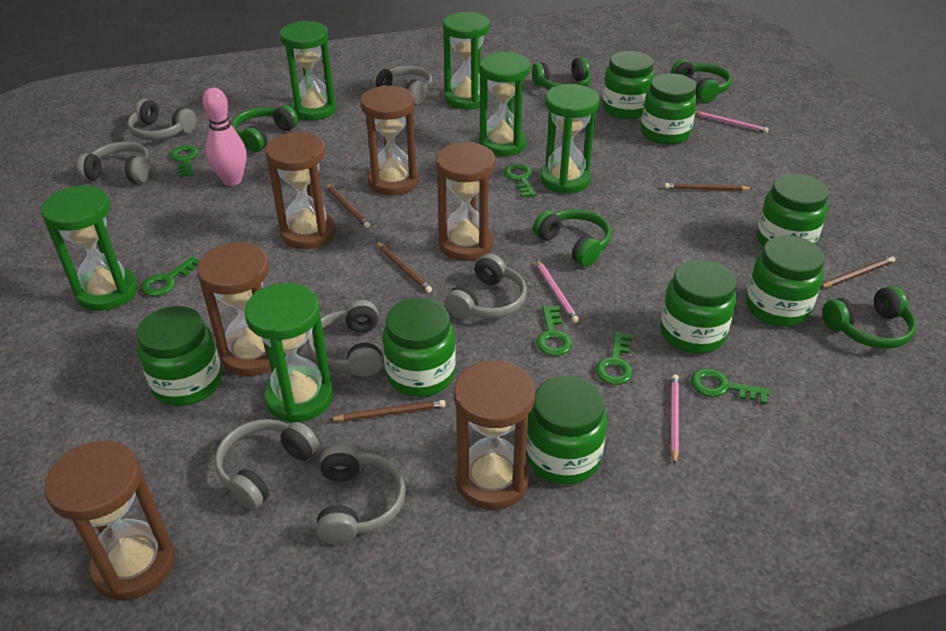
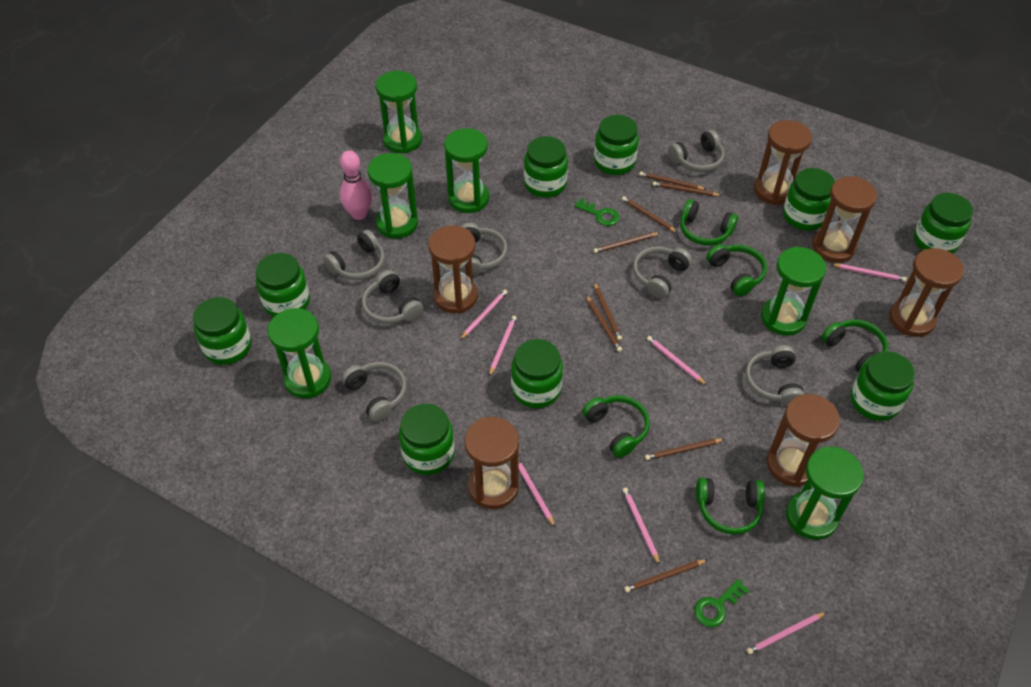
brown pencil: 5 -> 8
green jar: 8 -> 9
green key: 6 -> 2
pink pencil: 3 -> 7

